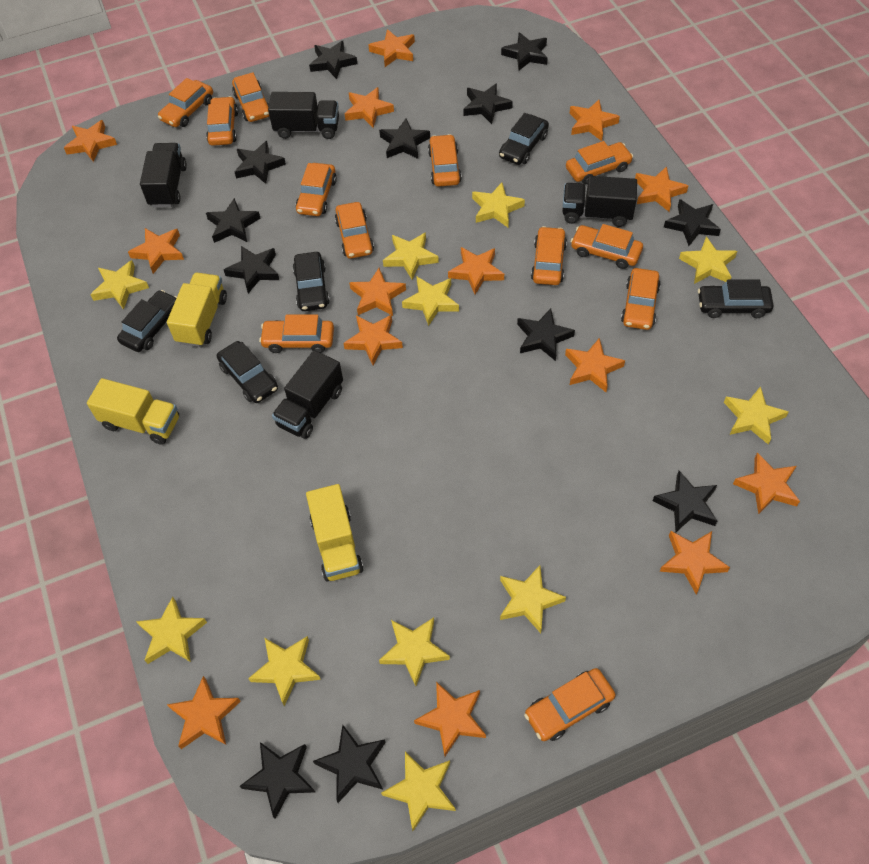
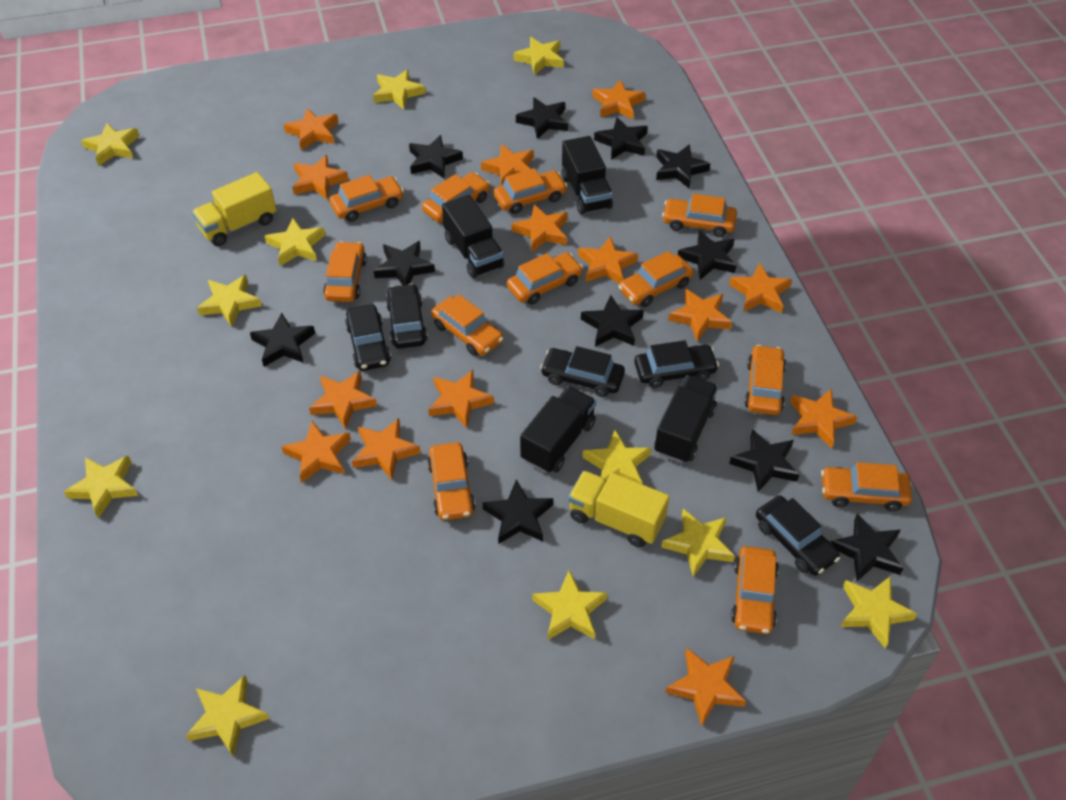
black star: 12 -> 11
yellow truck: 3 -> 2

